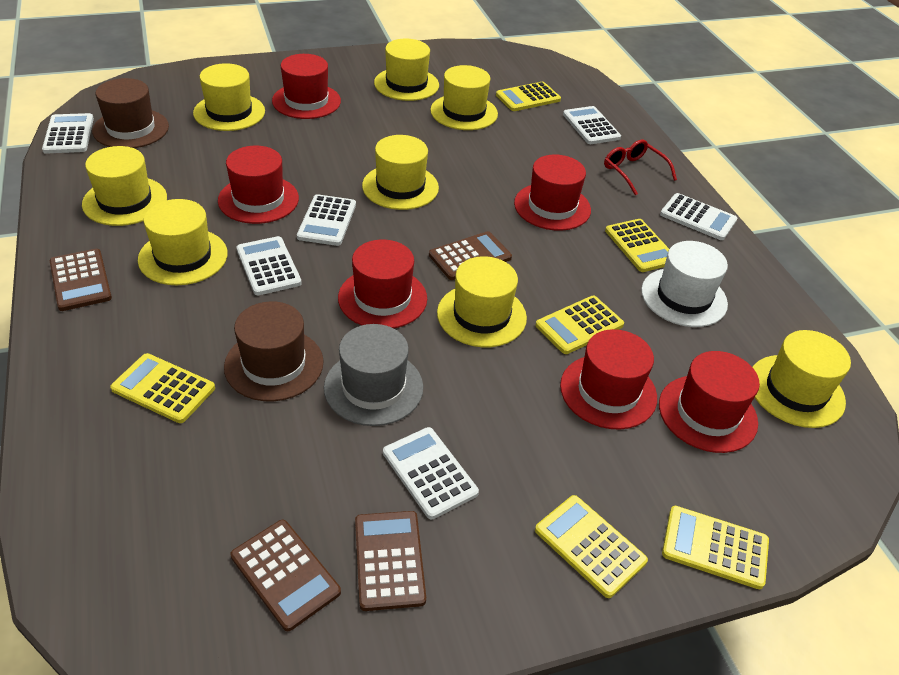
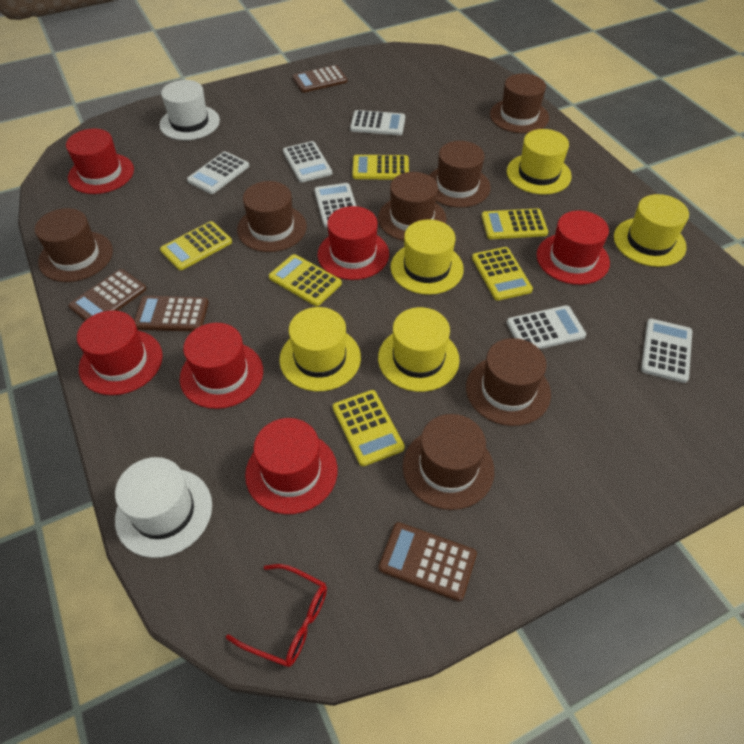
brown hat: 2 -> 7
grey hat: 1 -> 0
white hat: 1 -> 2
yellow hat: 8 -> 5

